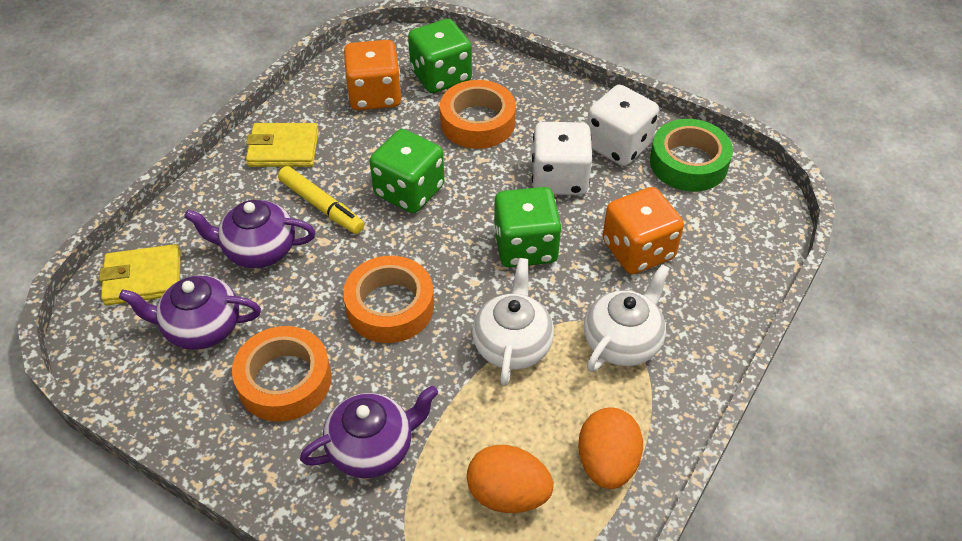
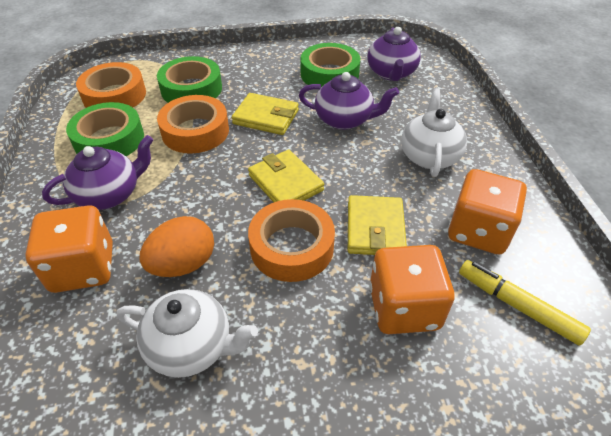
green dice: 3 -> 0
green tape: 1 -> 3
orange dice: 2 -> 3
orange egg: 2 -> 1
white dice: 2 -> 0
yellow wallet: 2 -> 3

